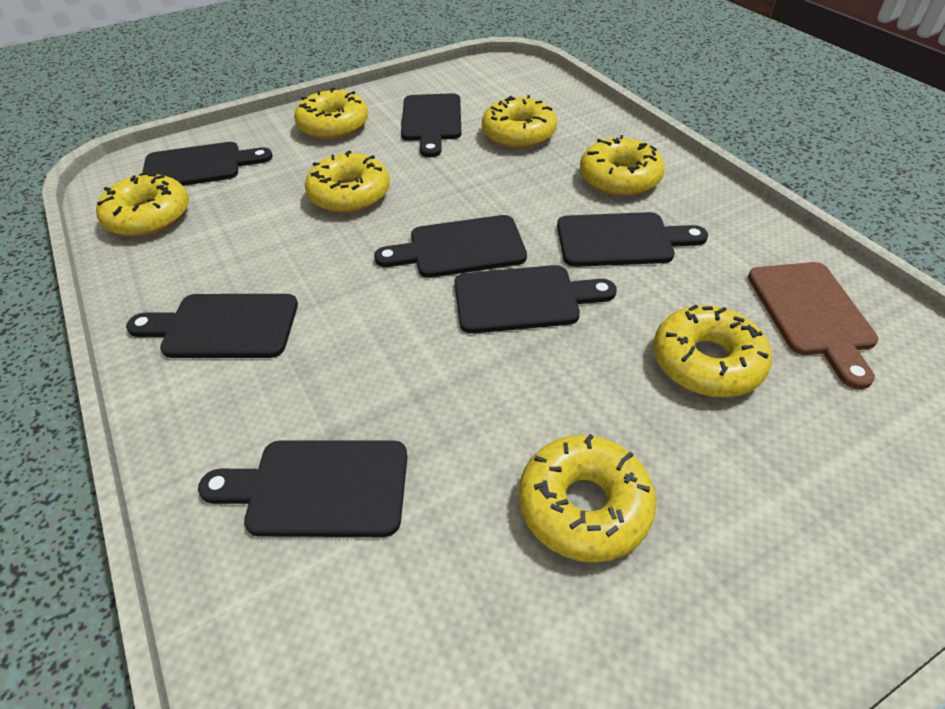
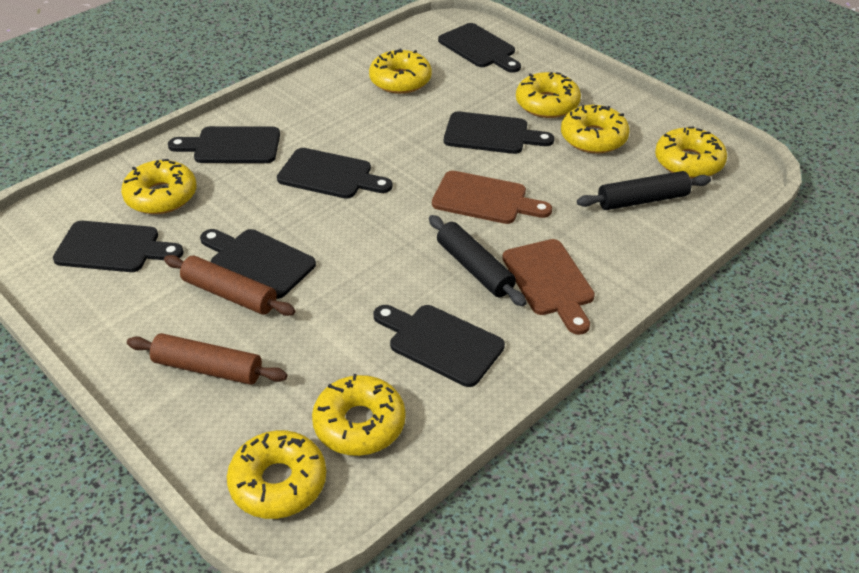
black rolling pin: 0 -> 2
brown cutting board: 1 -> 2
brown rolling pin: 0 -> 2

